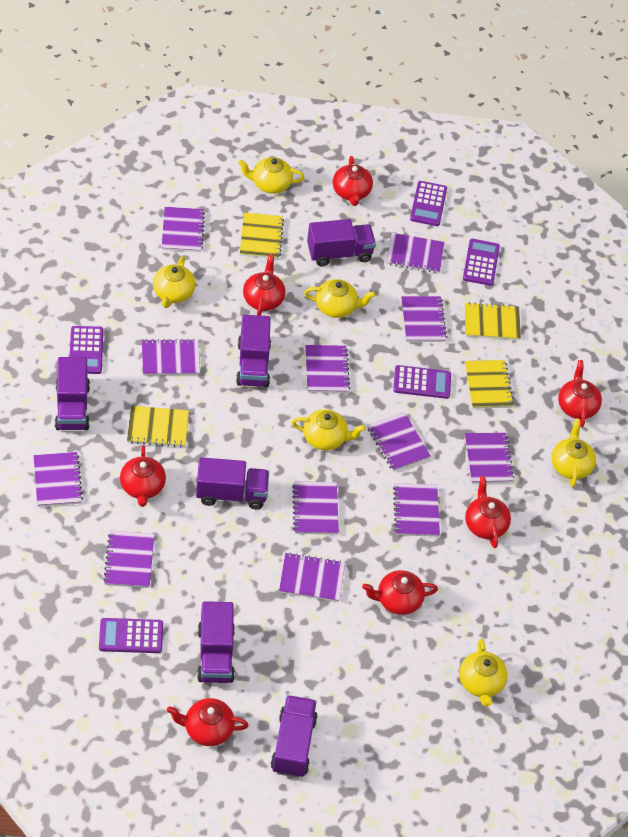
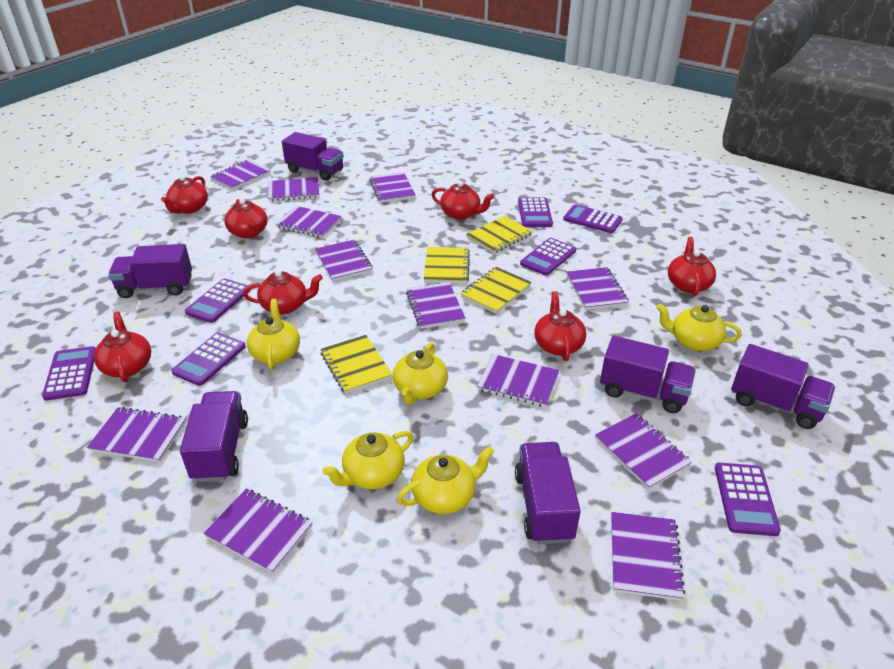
purple calculator: 5 -> 7
yellow teapot: 6 -> 5

